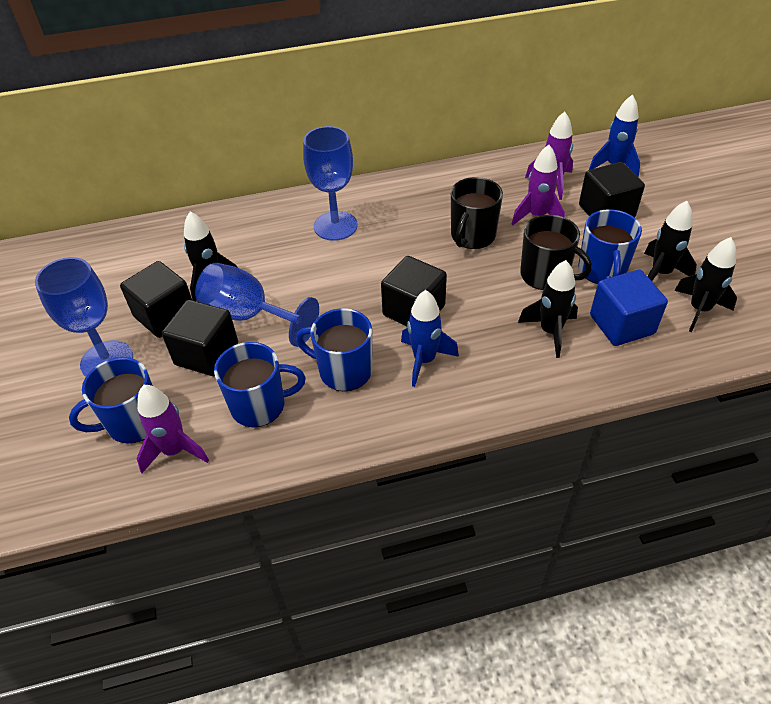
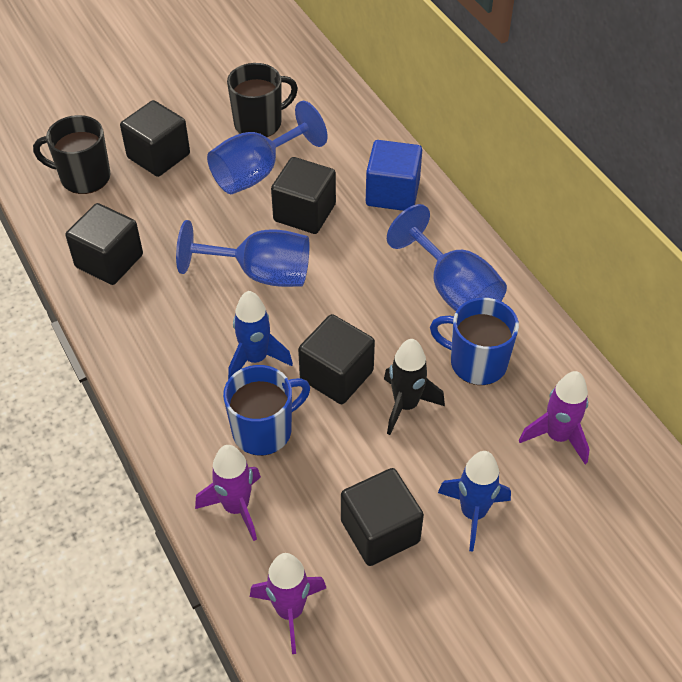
black cube: 4 -> 5
black rocket: 4 -> 1
blue mug: 4 -> 2

